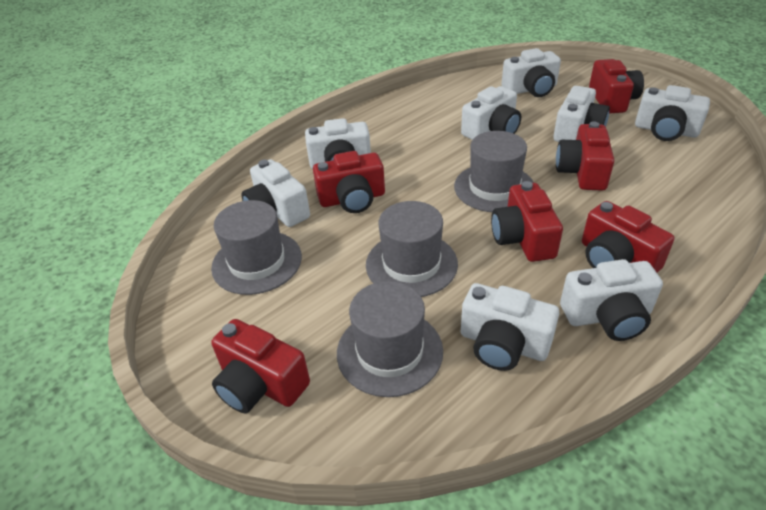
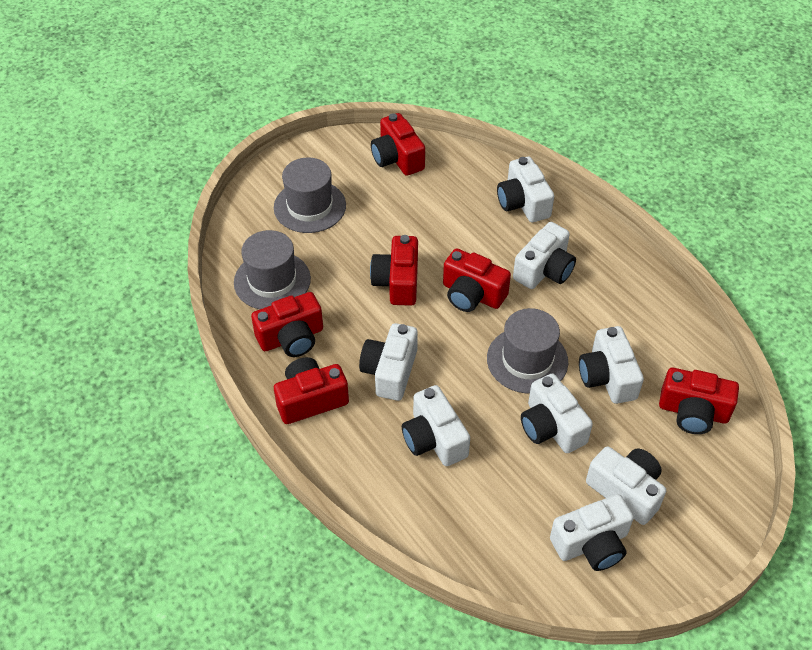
grey hat: 4 -> 3

